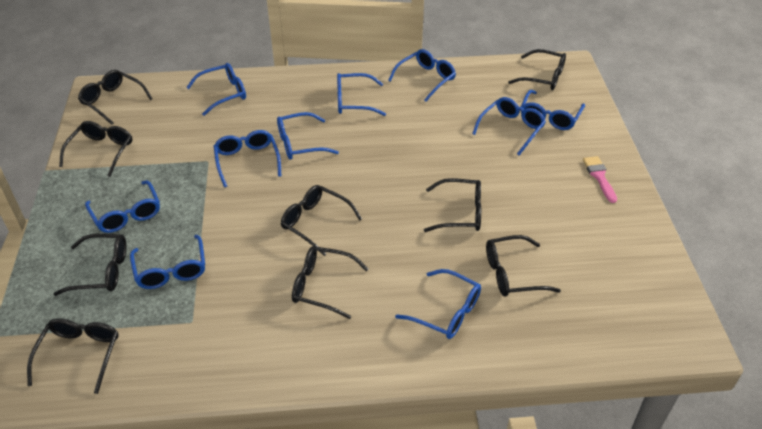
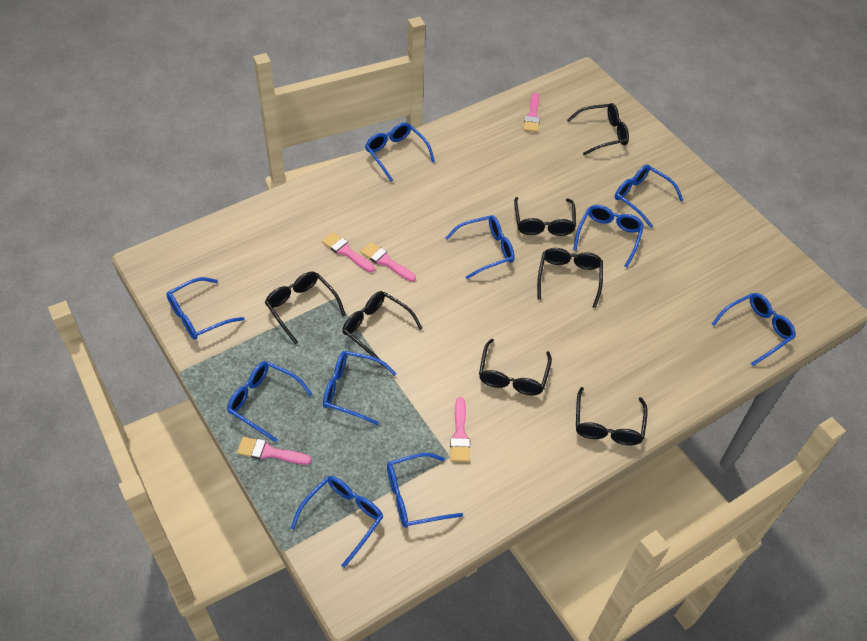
black glasses: 9 -> 7
pink brush: 1 -> 5

